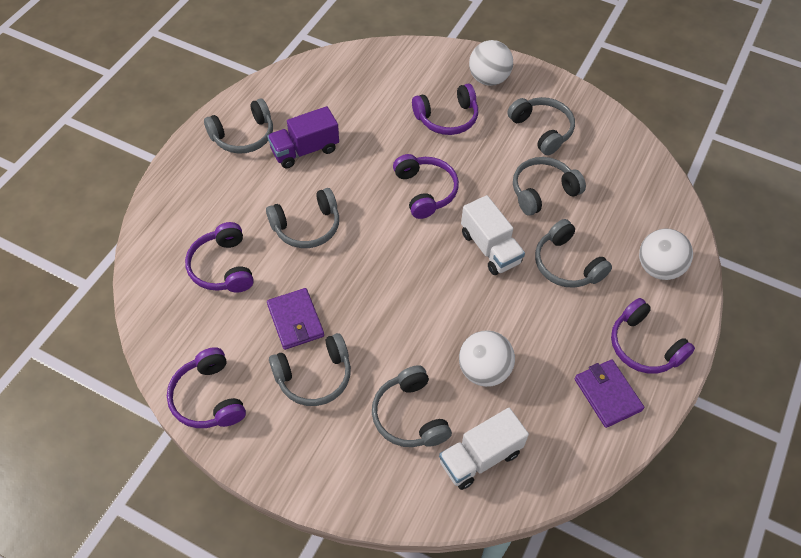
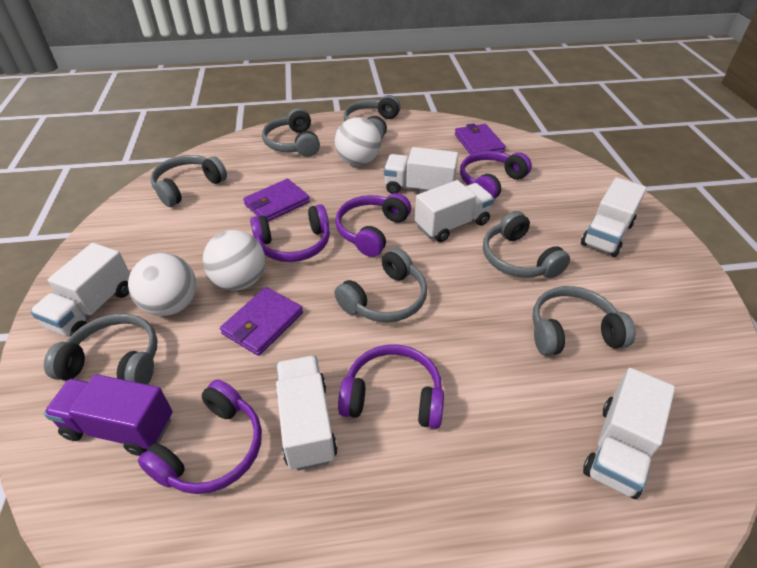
purple wallet: 2 -> 3
white truck: 2 -> 6

